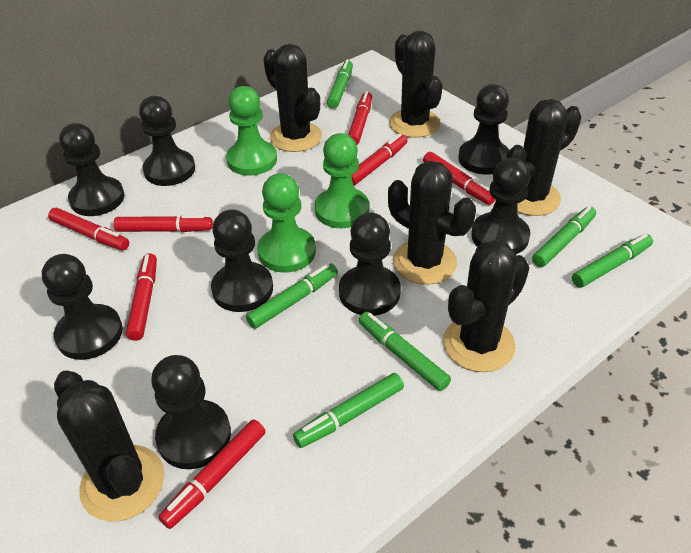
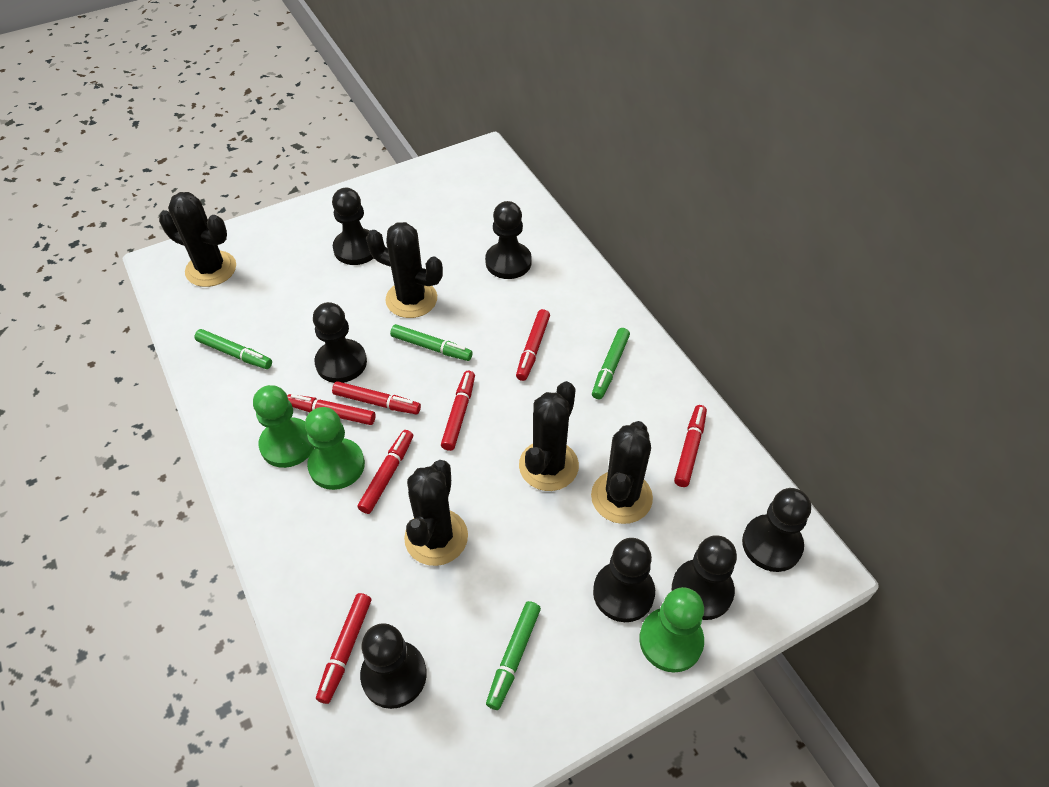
black cactus: 6 -> 5
black pawn: 8 -> 7
green marker: 6 -> 4

